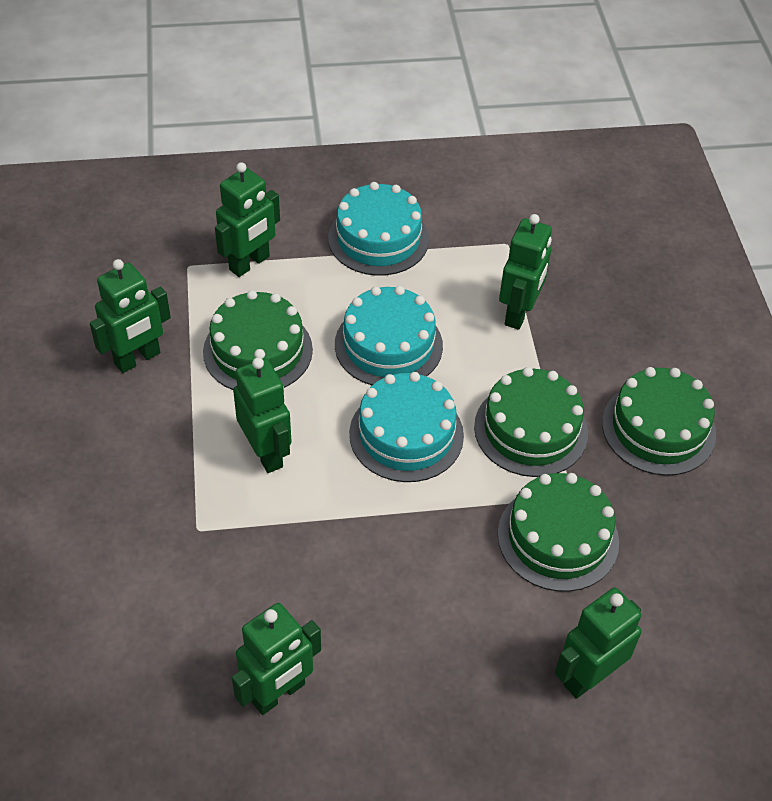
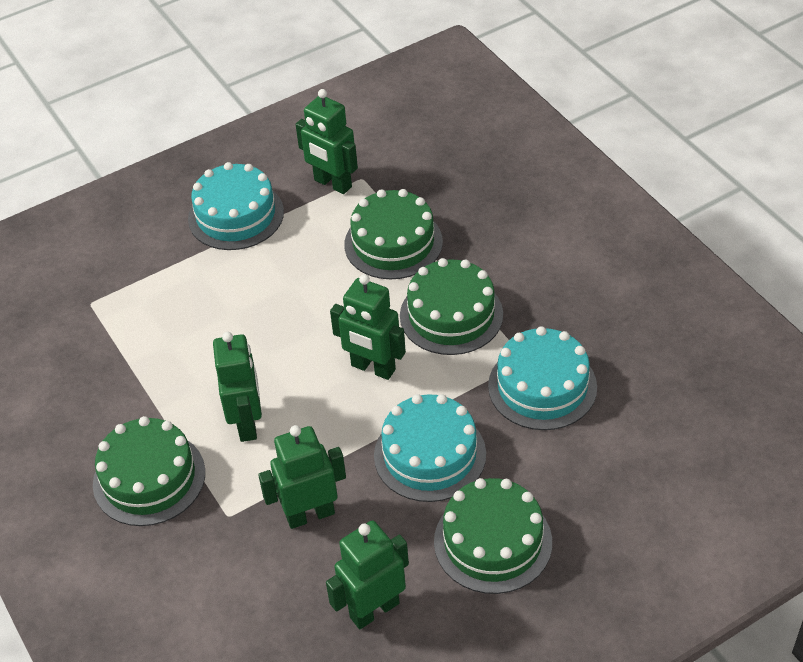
green robot: 6 -> 5

